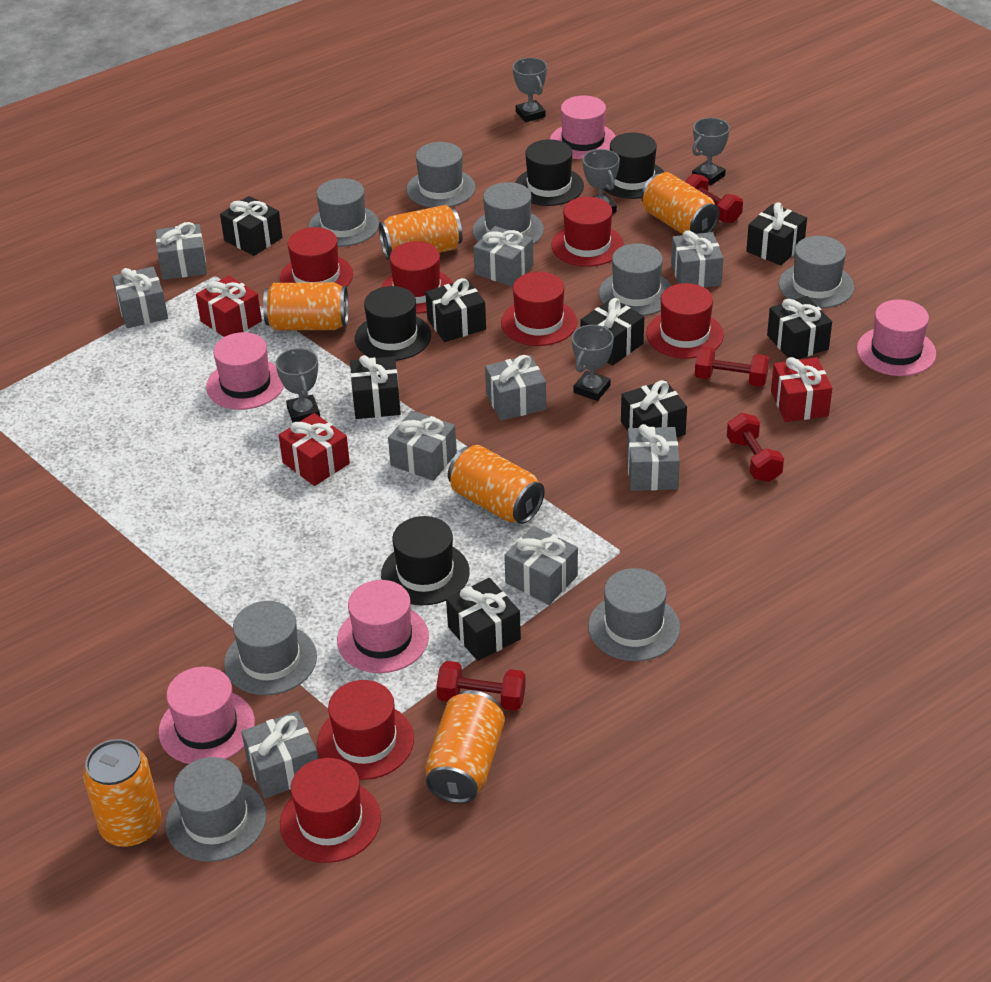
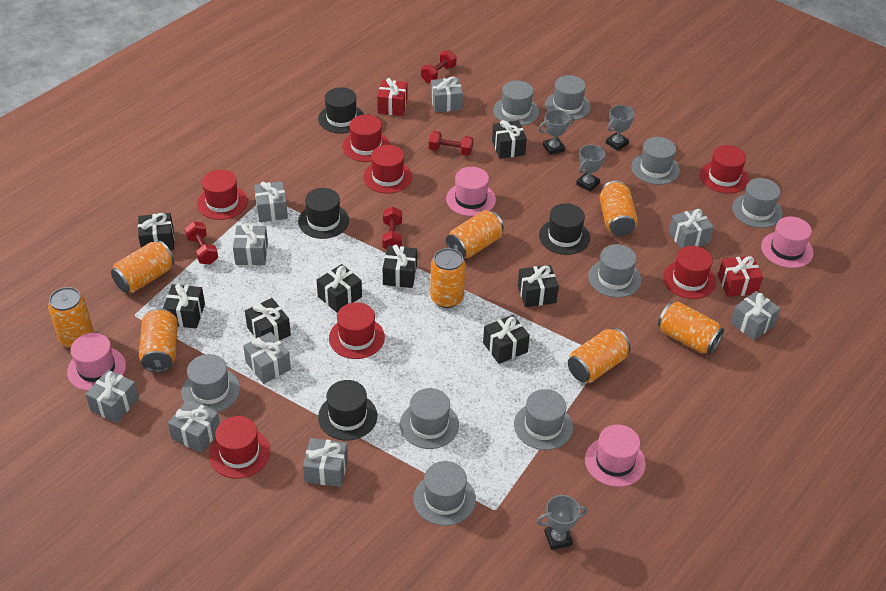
grey hat: 8 -> 9
grey trophy: 5 -> 4
orange can: 6 -> 8
pink hat: 5 -> 4
red gift: 3 -> 2

